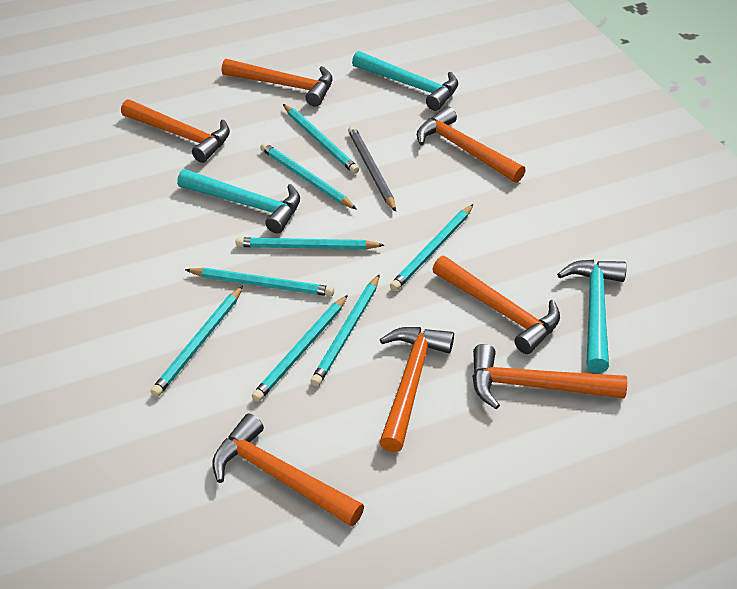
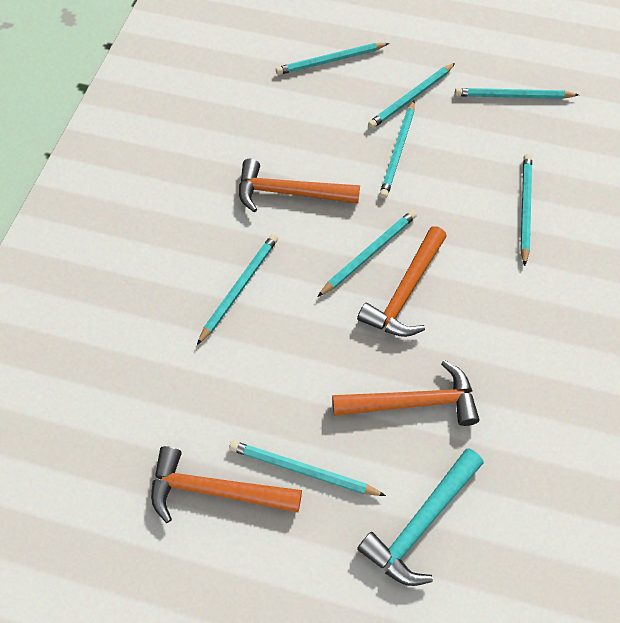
grey pencil: 1 -> 0
orange hammer: 7 -> 4
turquoise hammer: 3 -> 1

